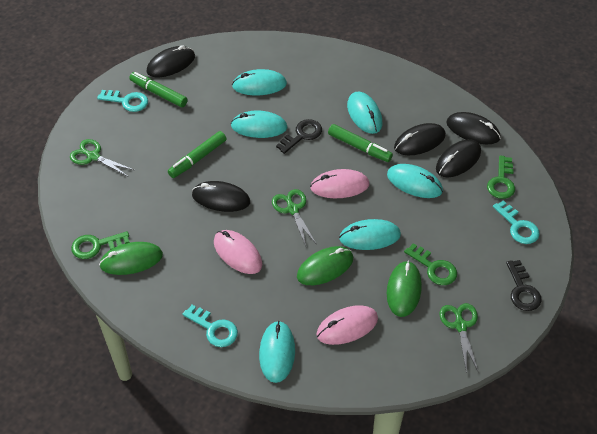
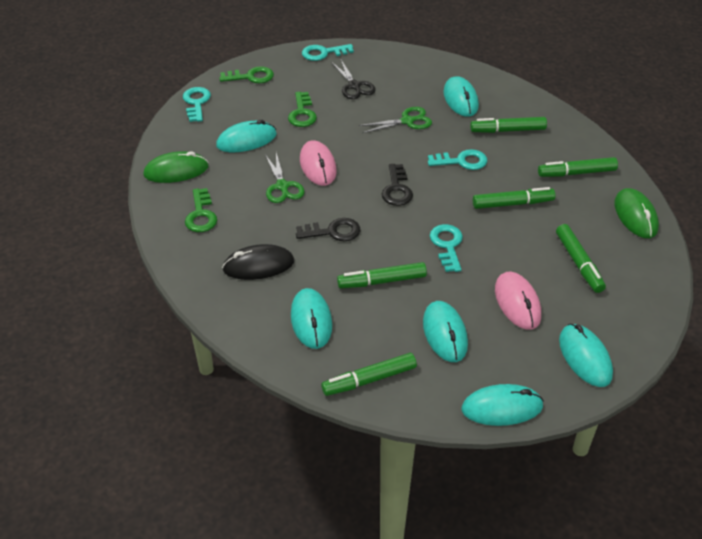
black mouse: 5 -> 1
black scissors: 0 -> 1
green marker: 3 -> 6
green mouse: 3 -> 2
green scissors: 3 -> 2
pink mouse: 3 -> 2
turquoise key: 3 -> 4

